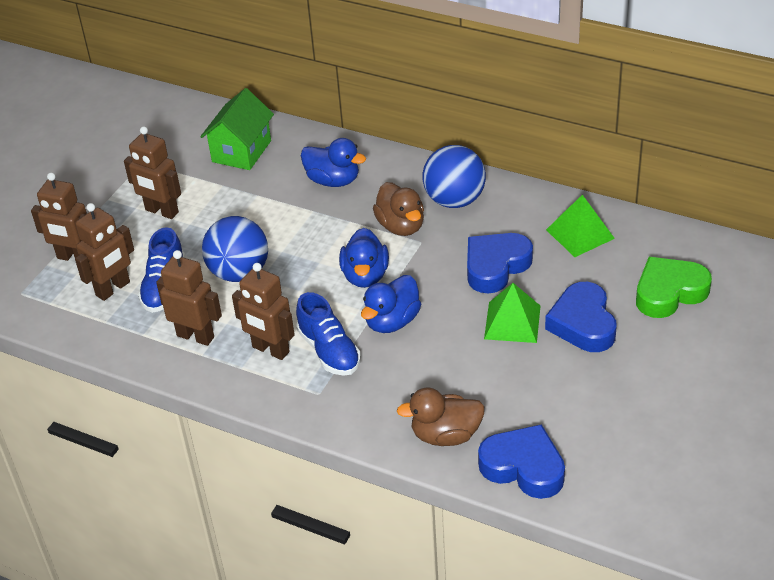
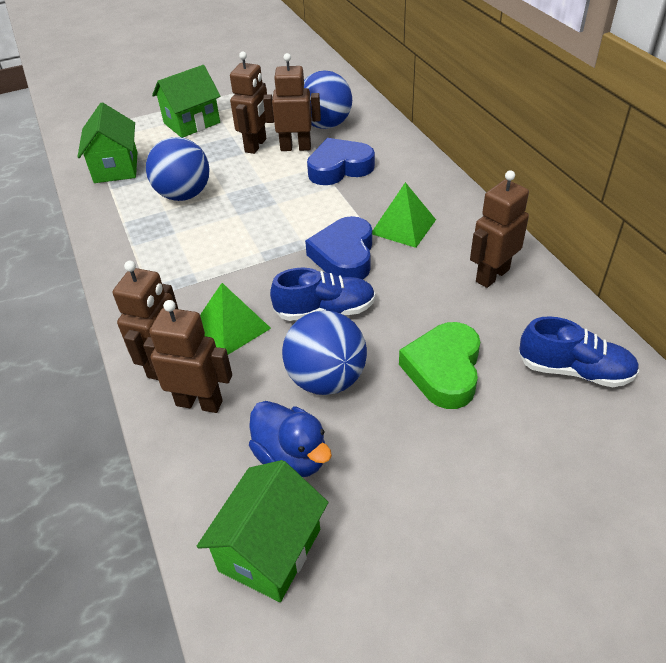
blue ball: 2 -> 3
blue duck: 3 -> 1
blue heart: 3 -> 2
brown duck: 2 -> 0
green house: 1 -> 3

